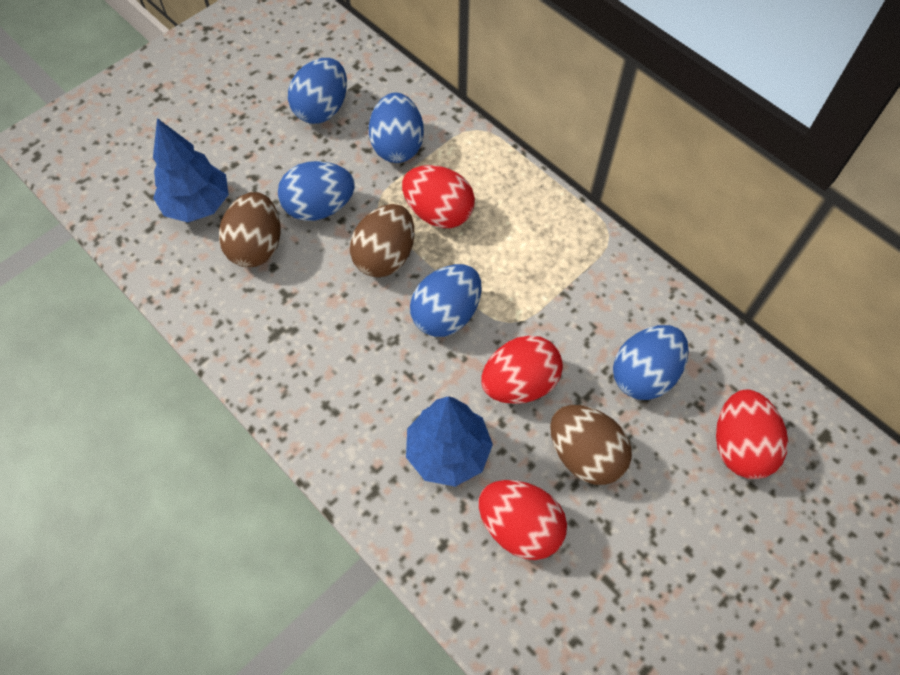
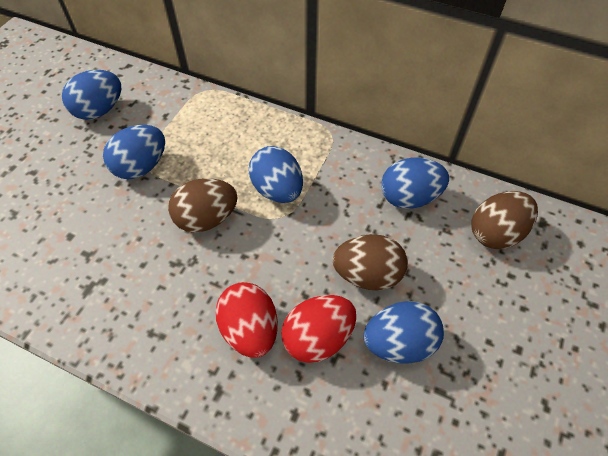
blue tree: 2 -> 0
red egg: 4 -> 2

